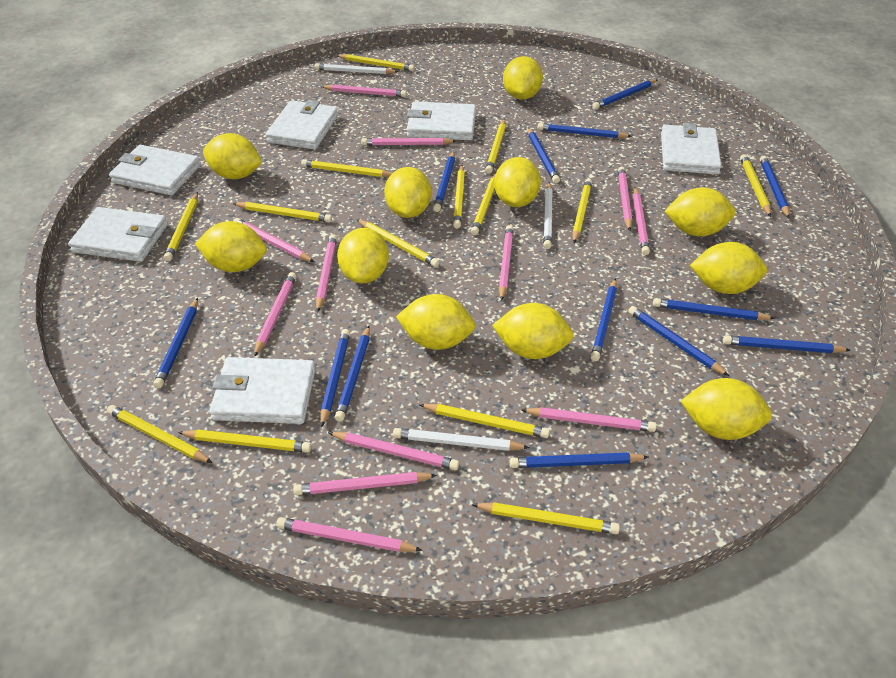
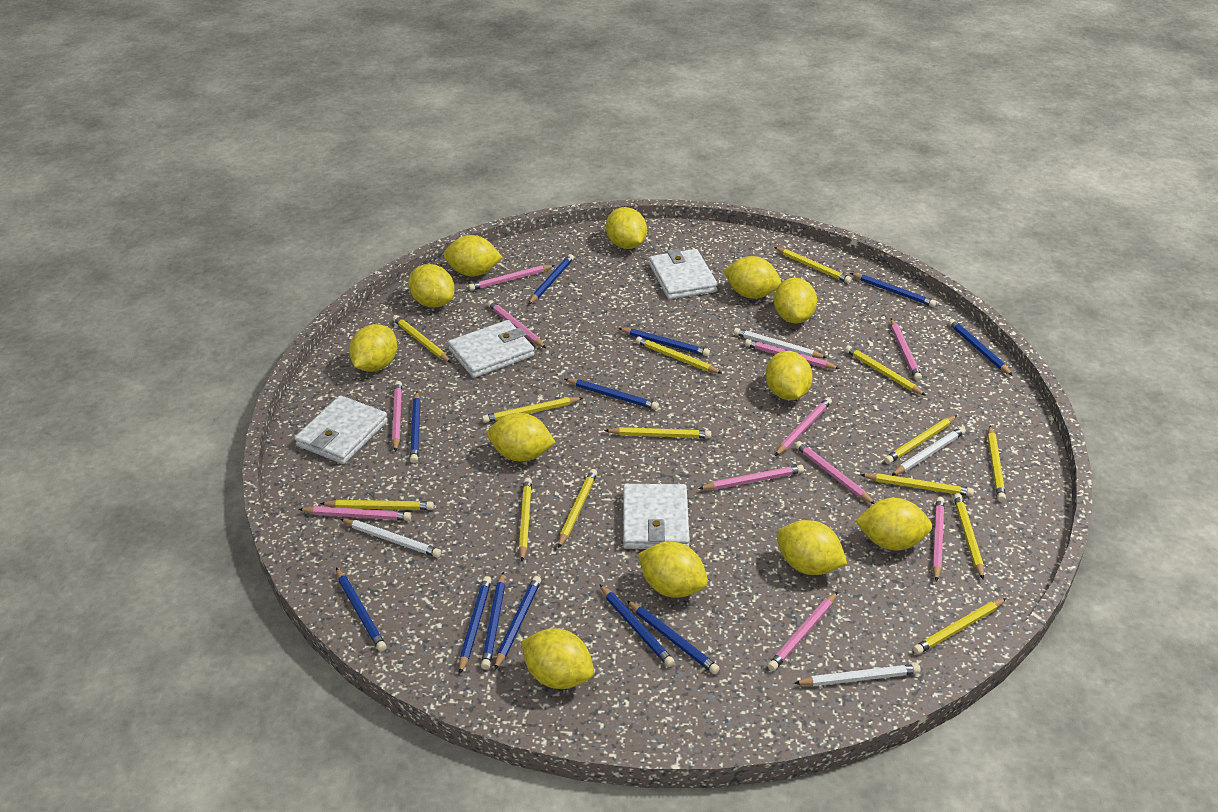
blue pencil: 13 -> 12
pink pencil: 12 -> 11
white pencil: 3 -> 4
white wallet: 6 -> 4
yellow lemon: 11 -> 12

